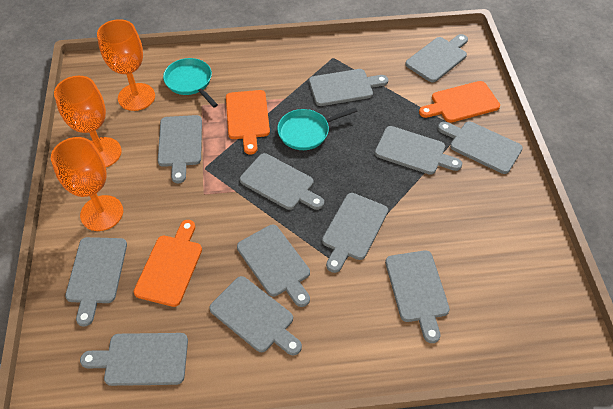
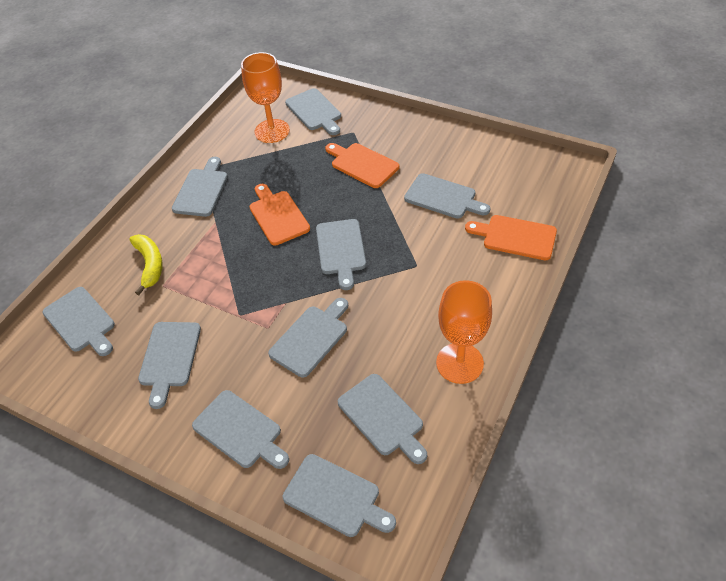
grey cutting board: 12 -> 10
orange goblet: 3 -> 2
turquoise pan: 2 -> 0
yellow banana: 0 -> 1

